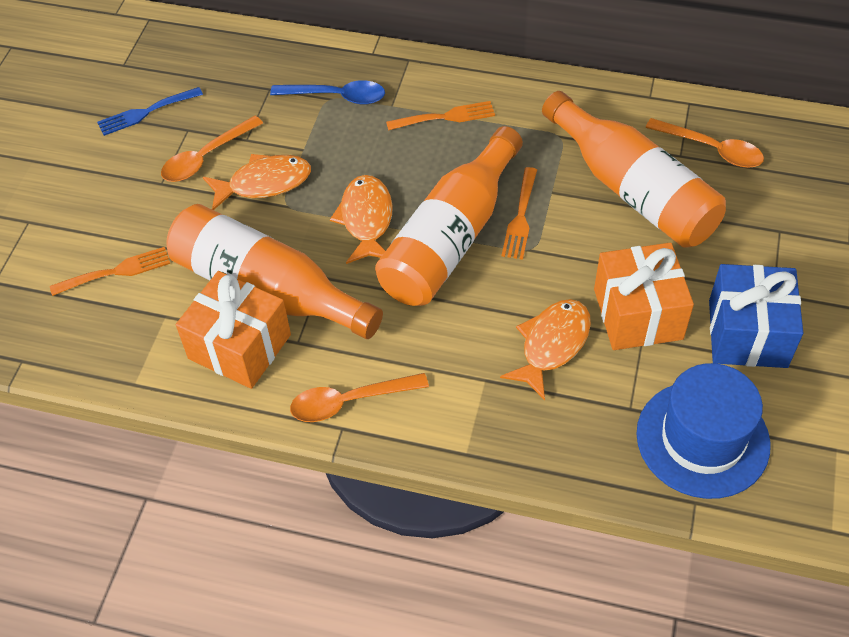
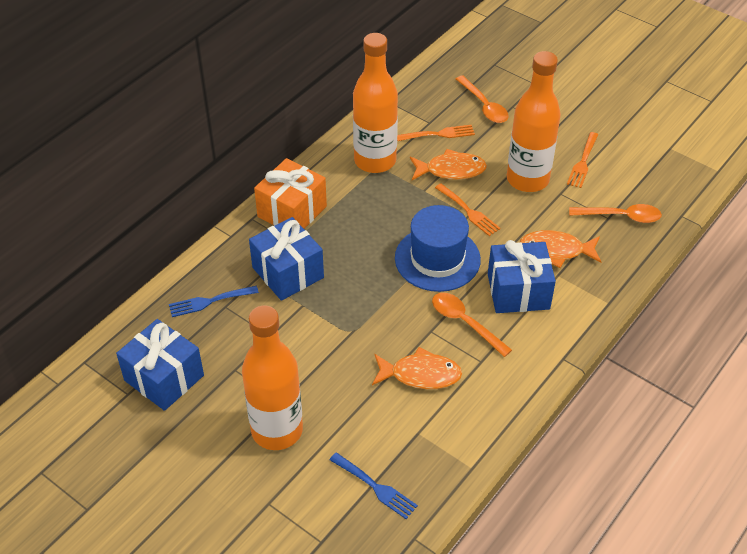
blue fork: 1 -> 2
blue gift: 1 -> 3
blue spoon: 1 -> 0
orange gift: 2 -> 1

